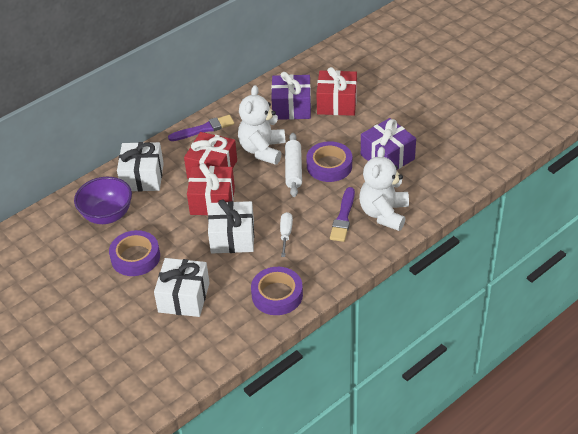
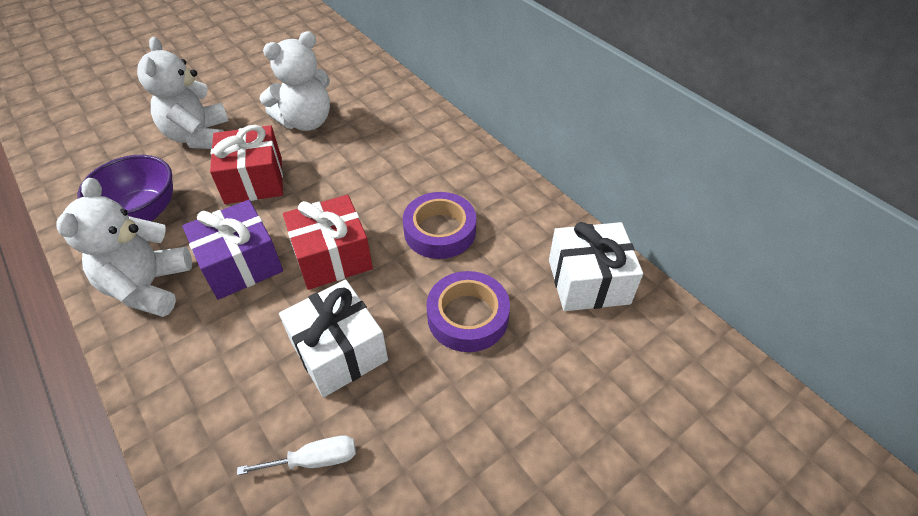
purple brush: 2 -> 0
purple gift: 2 -> 1
purple tape: 3 -> 2
red gift: 3 -> 2
white gift: 3 -> 2
white rolling pin: 1 -> 0
white teddy bear: 2 -> 3

